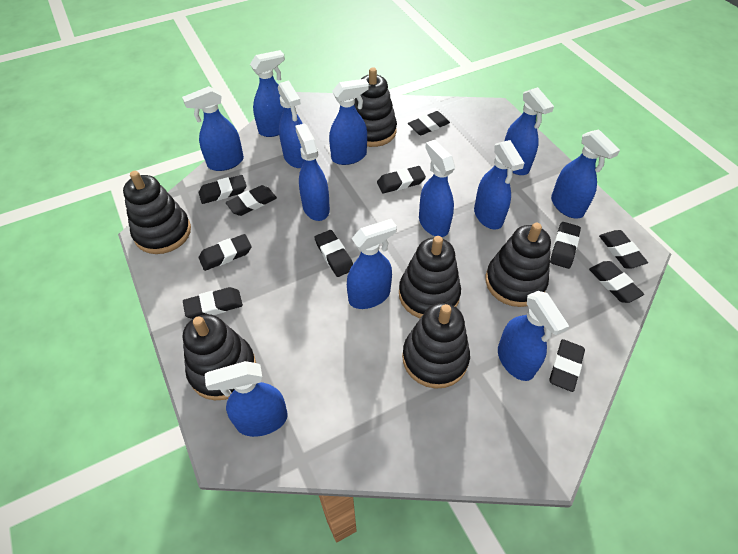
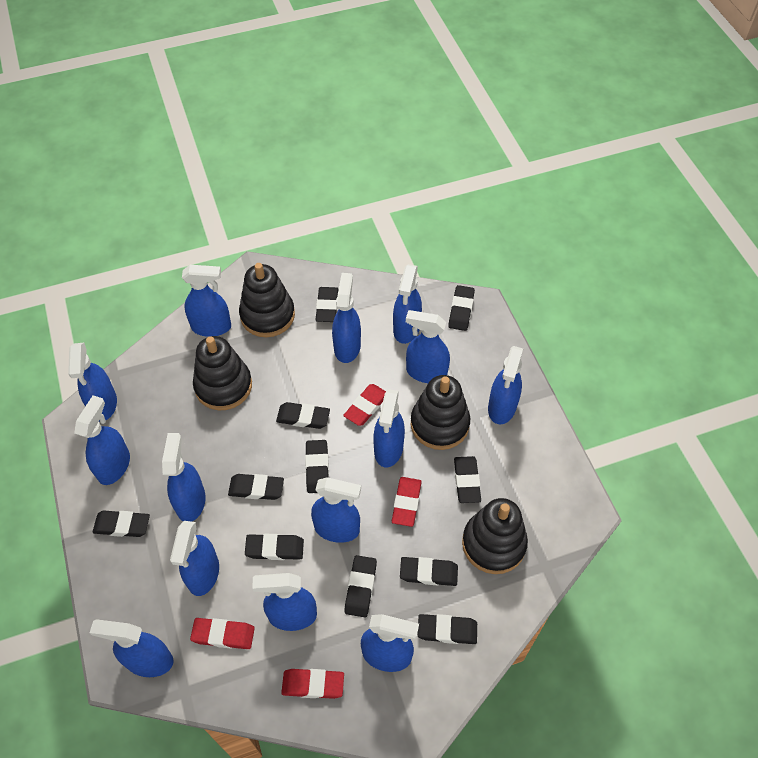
black stacking toy: 6 -> 4
blue spray bottle: 12 -> 14
red eraser: 0 -> 4

